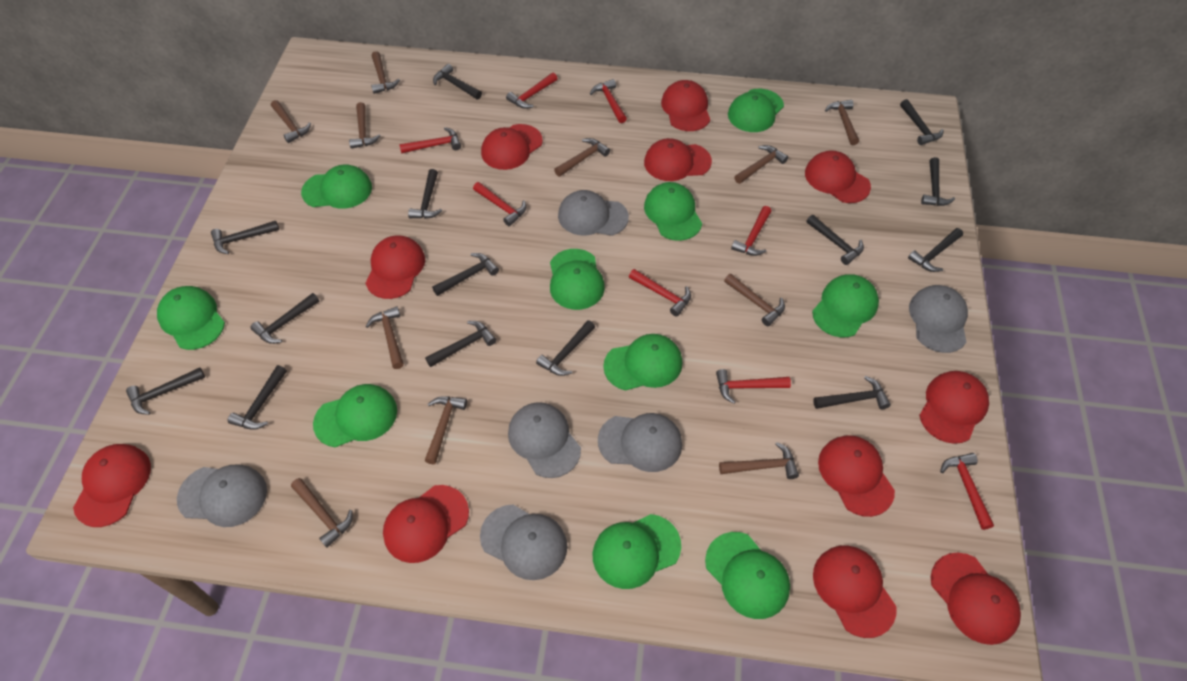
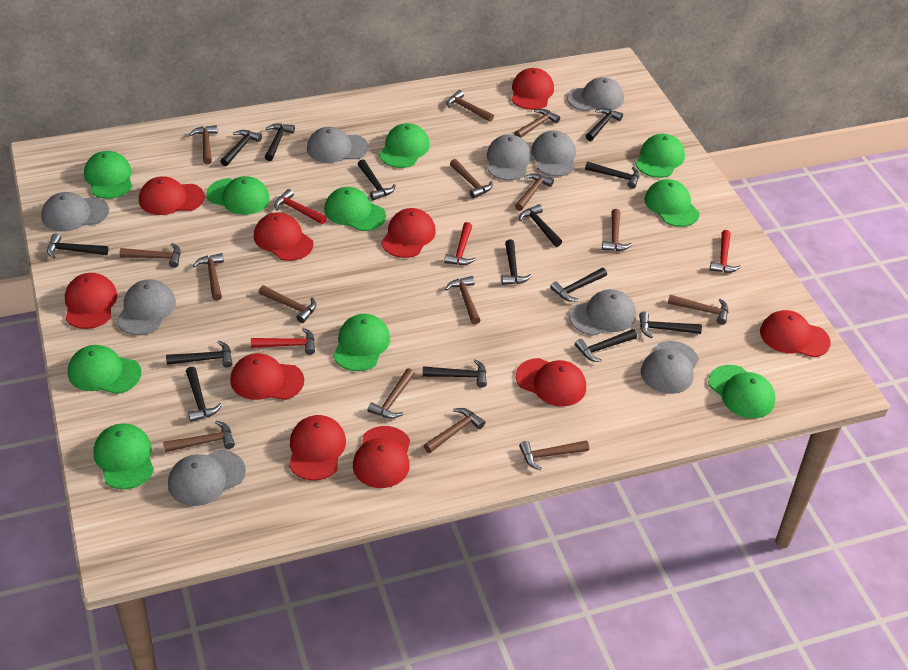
brown hammer: 11 -> 15
grey cap: 6 -> 9
red cap: 11 -> 10
red hammer: 8 -> 4

